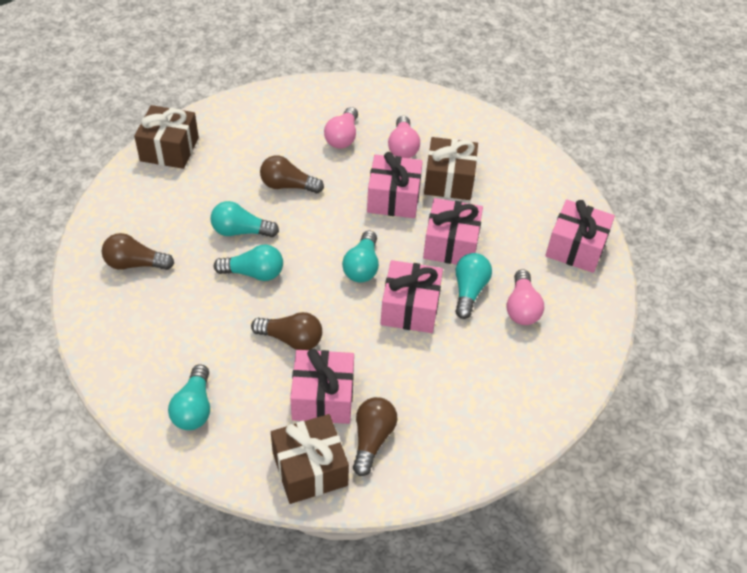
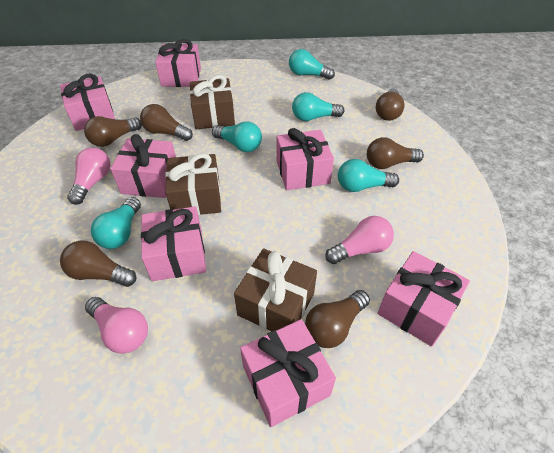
brown light bulb: 4 -> 6
pink gift: 5 -> 7

